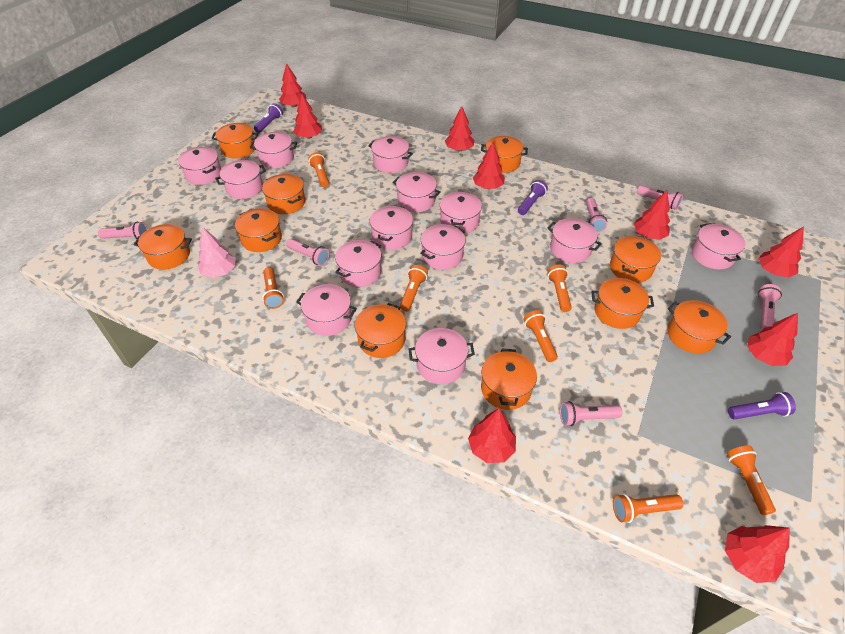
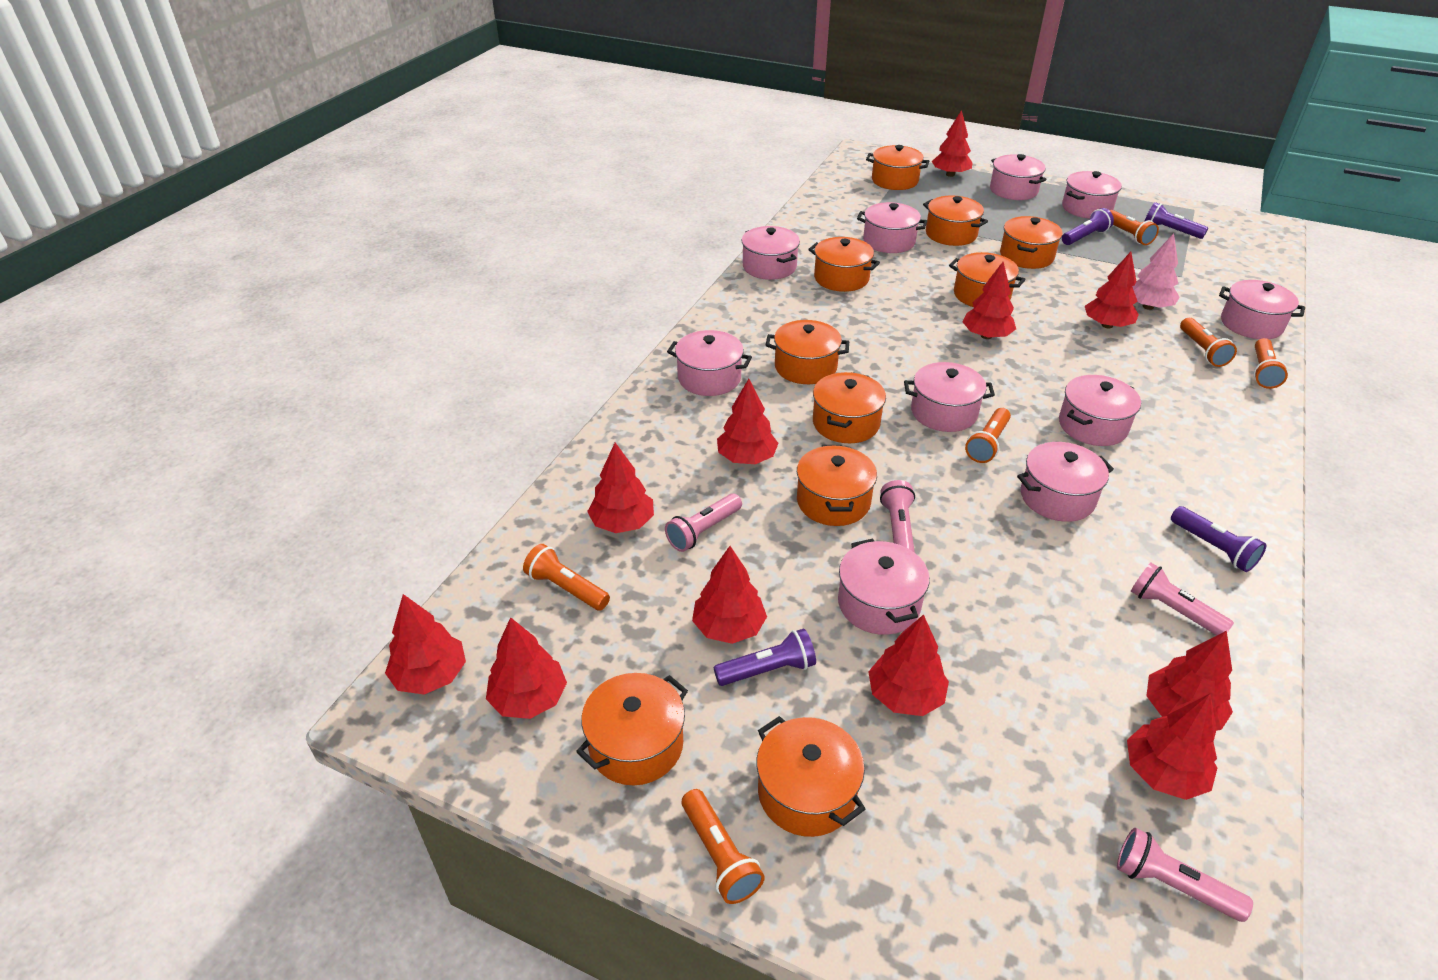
orange flashlight: 7 -> 6
pink flashlight: 6 -> 4
pink pot: 13 -> 10
purple flashlight: 3 -> 4
red tree: 9 -> 11

